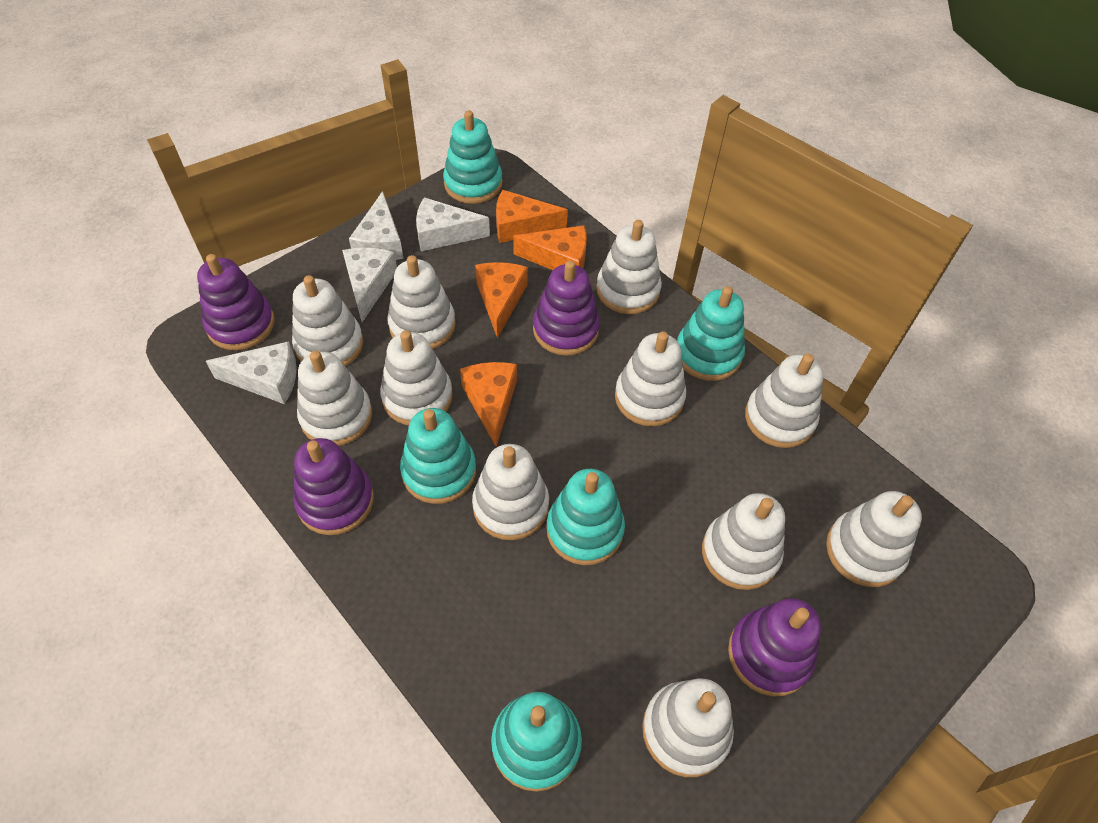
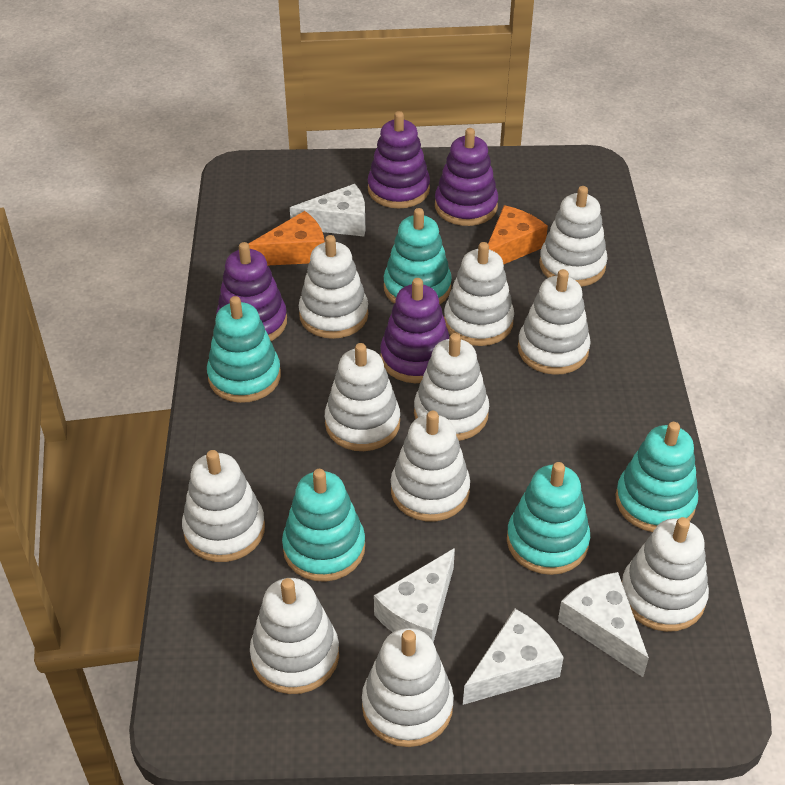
orange cheese: 4 -> 2

